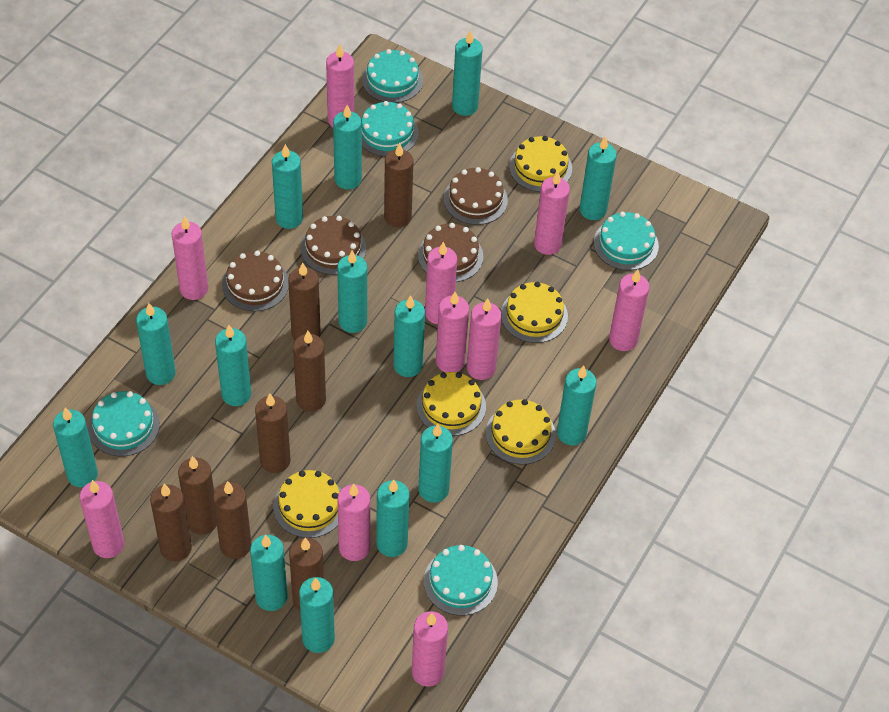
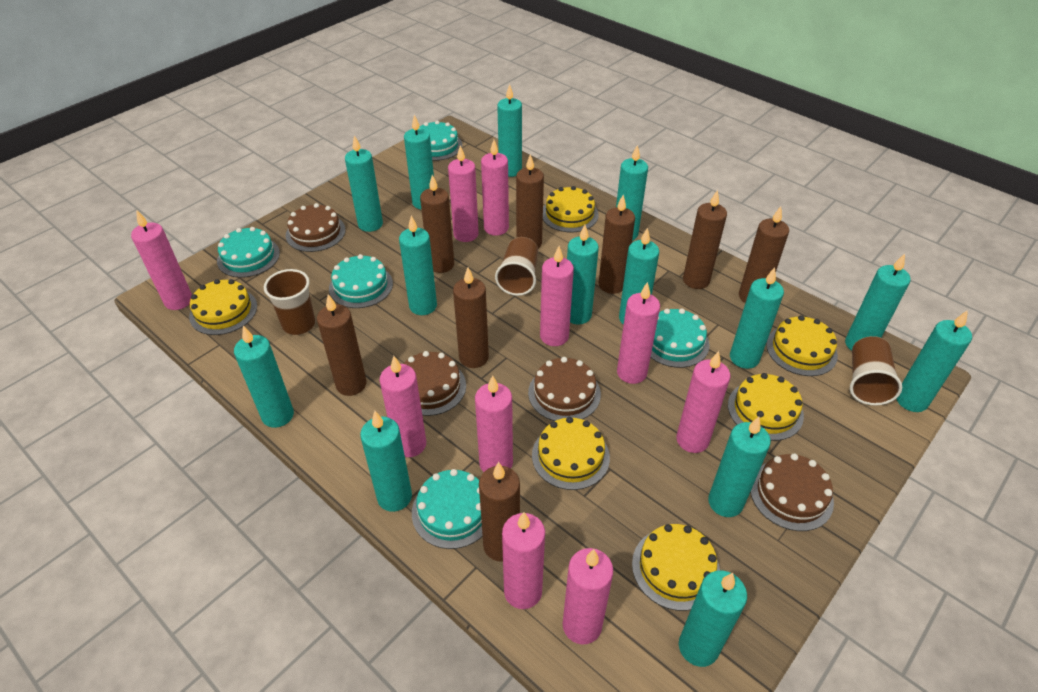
brown cup: 0 -> 3
yellow cake: 5 -> 6

